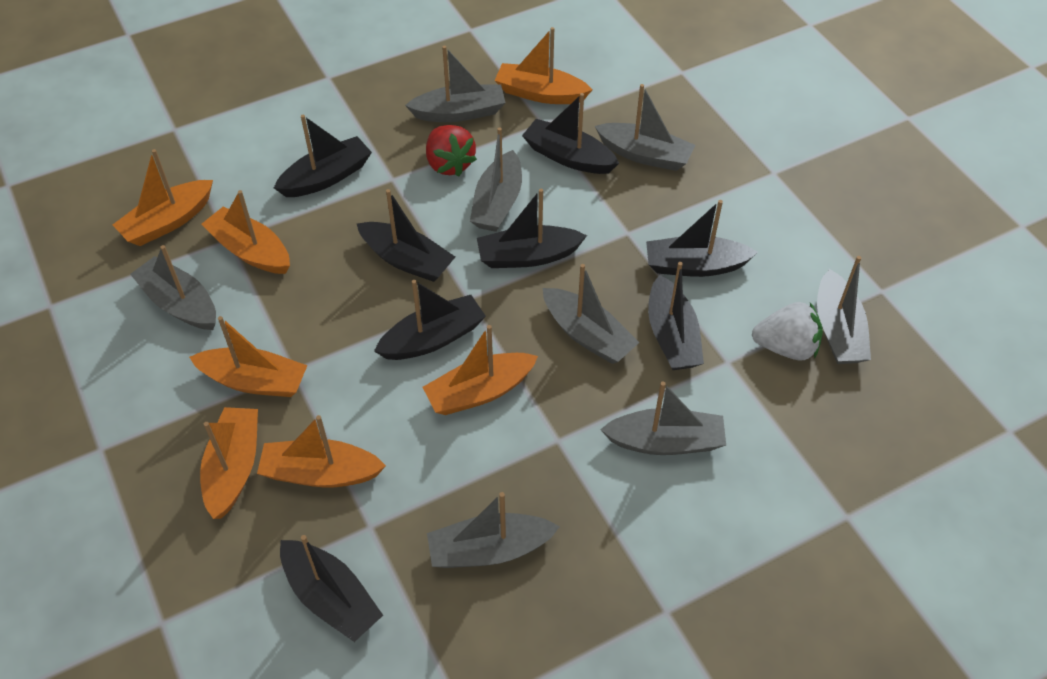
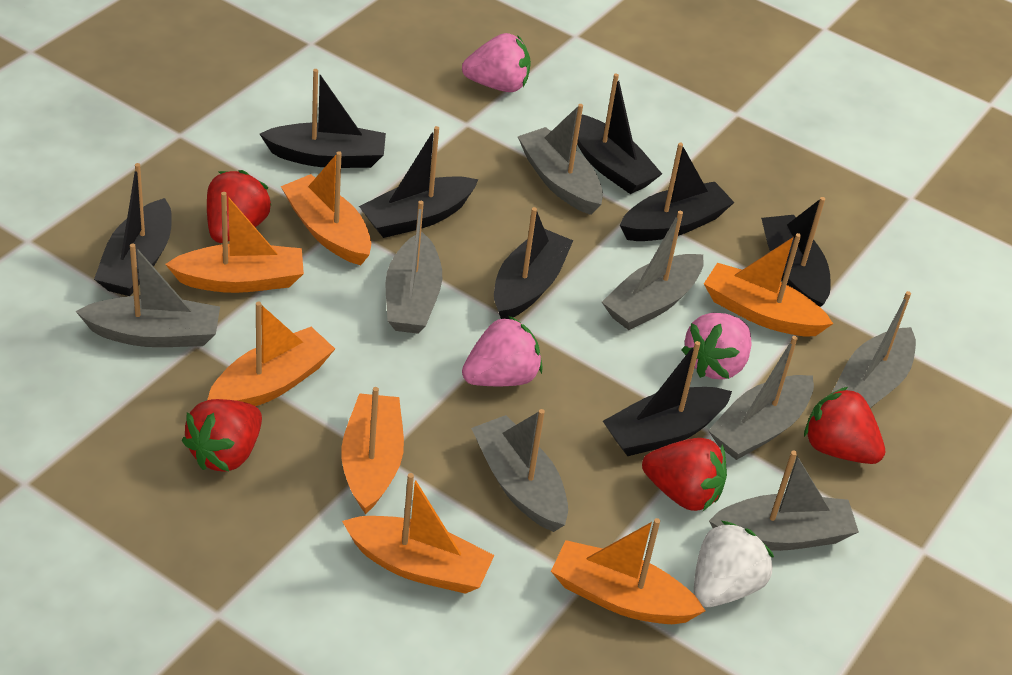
pink strawberry: 0 -> 3
red strawberry: 1 -> 4

